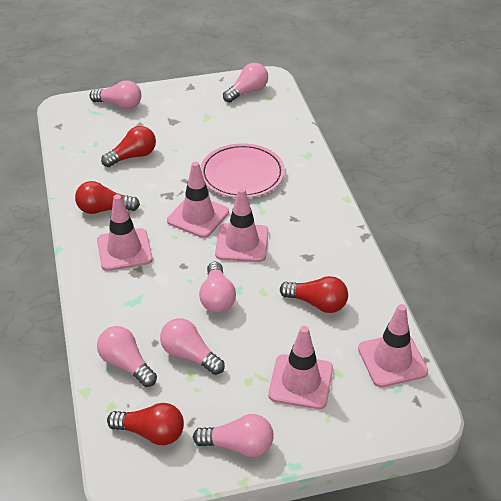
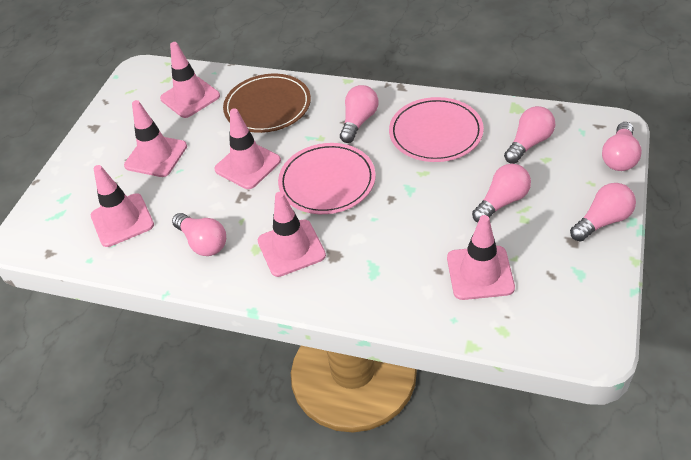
brown plate: 0 -> 1
pink plate: 1 -> 2
pink traffic cone: 5 -> 6
red light bulb: 4 -> 0

